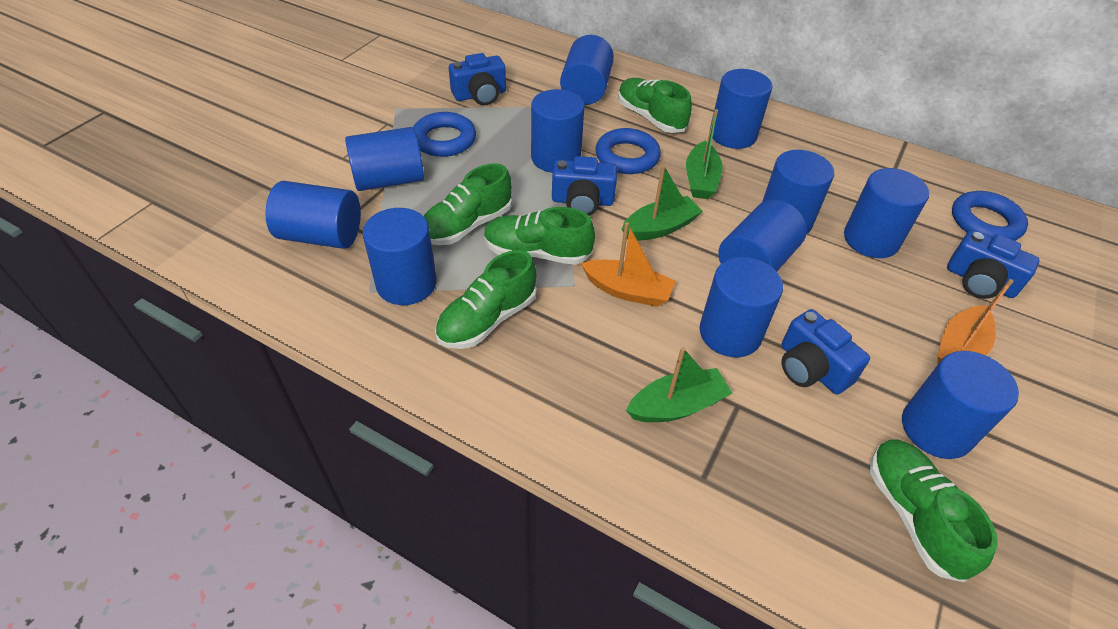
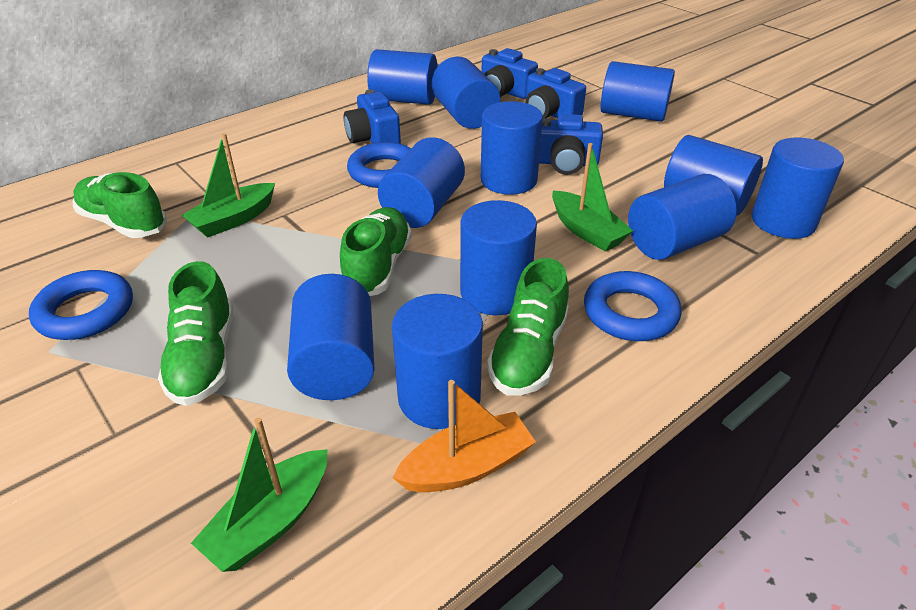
green shoe: 5 -> 4
orange boat: 2 -> 1

